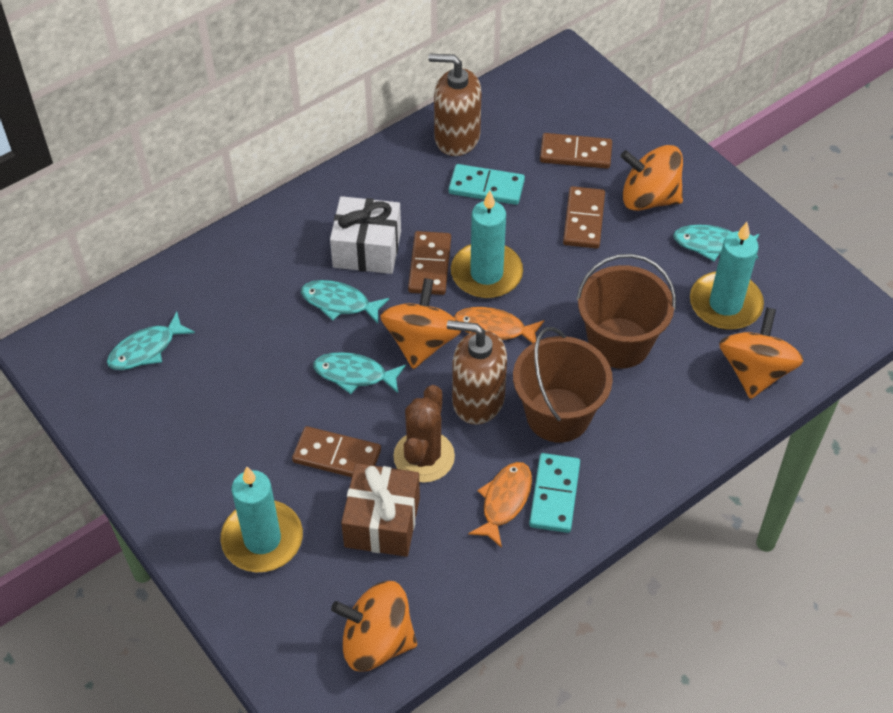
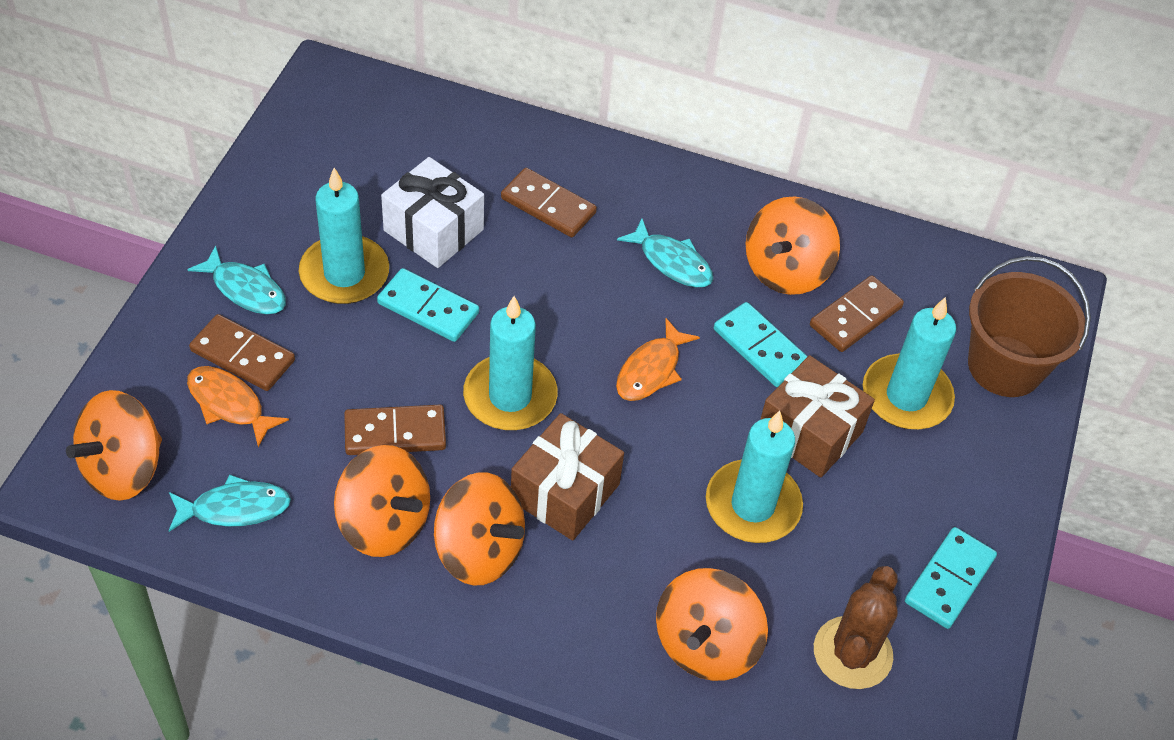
brown bucket: 2 -> 1
brown gift: 1 -> 2
brown soap dispenser: 2 -> 0
orange spinning top: 4 -> 5
turquoise candle: 3 -> 4
turquoise domino: 2 -> 3
turquoise fish: 4 -> 3

